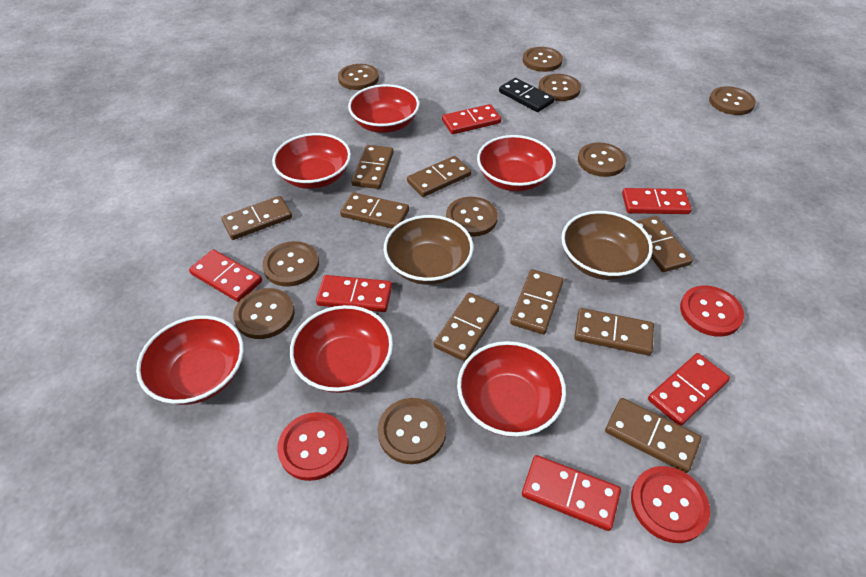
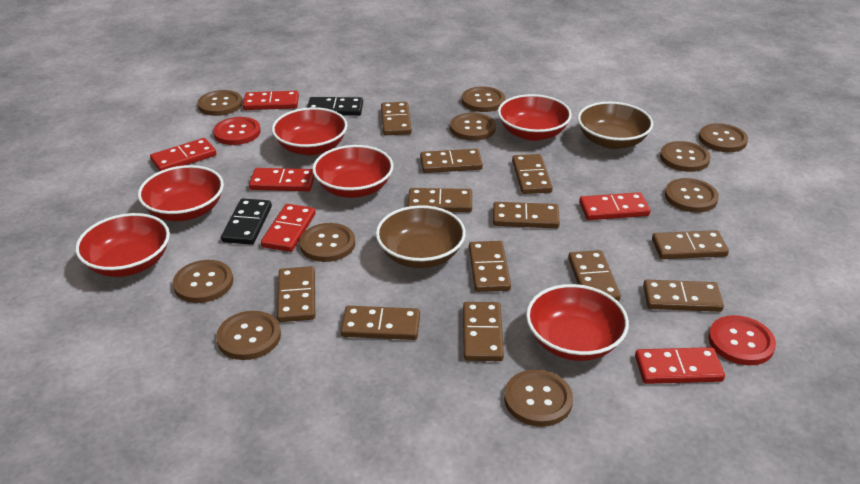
black domino: 1 -> 2
brown button: 9 -> 10
brown domino: 9 -> 12
red button: 3 -> 2

